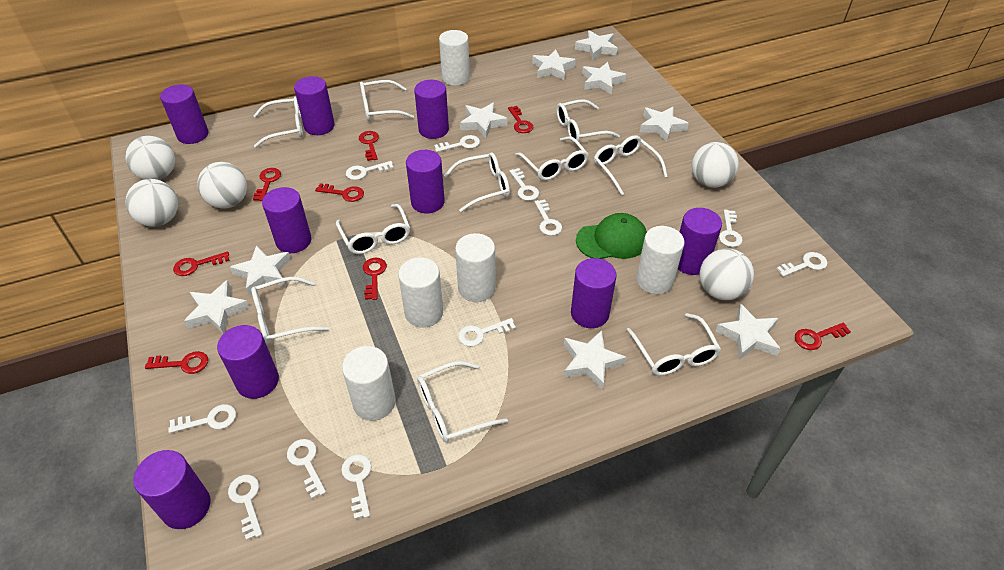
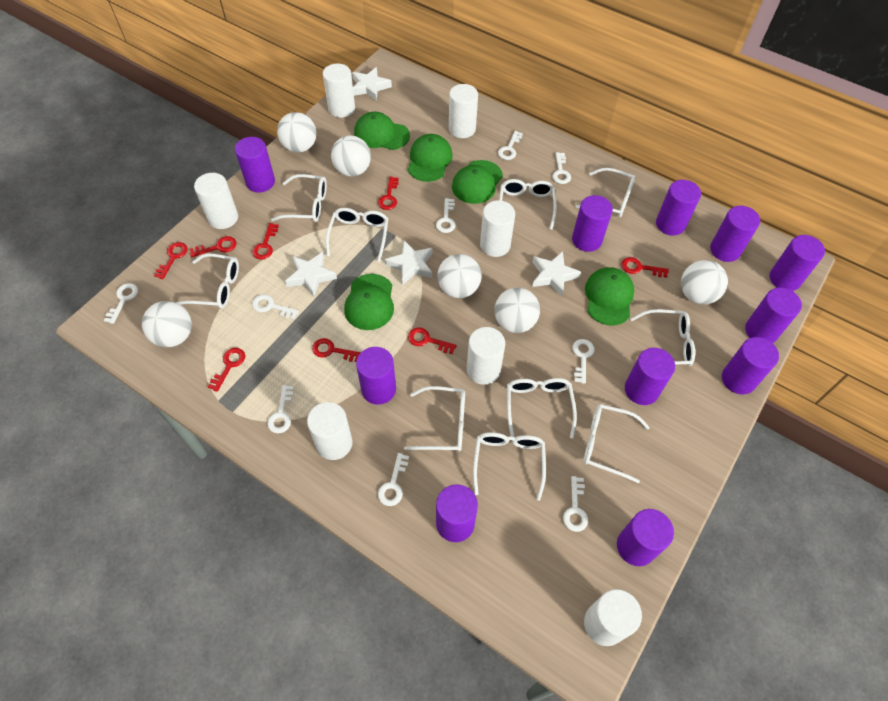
green cap: 1 -> 5
purple cylinder: 9 -> 11
white ball: 5 -> 6
white cylinder: 5 -> 7
white key: 11 -> 9
white star: 9 -> 4

